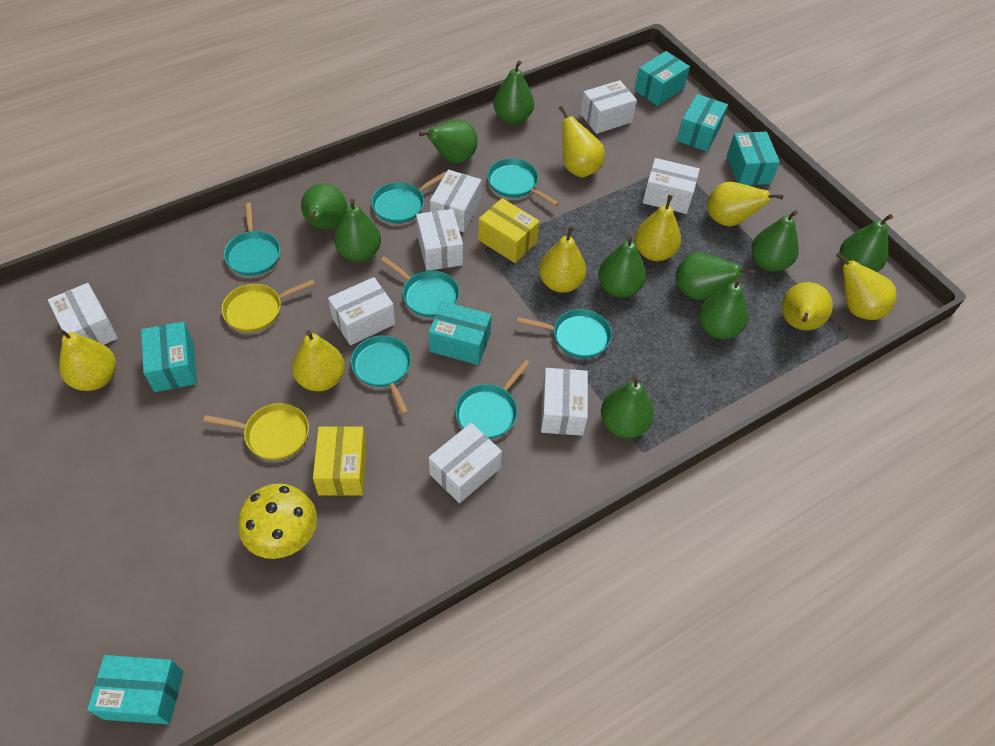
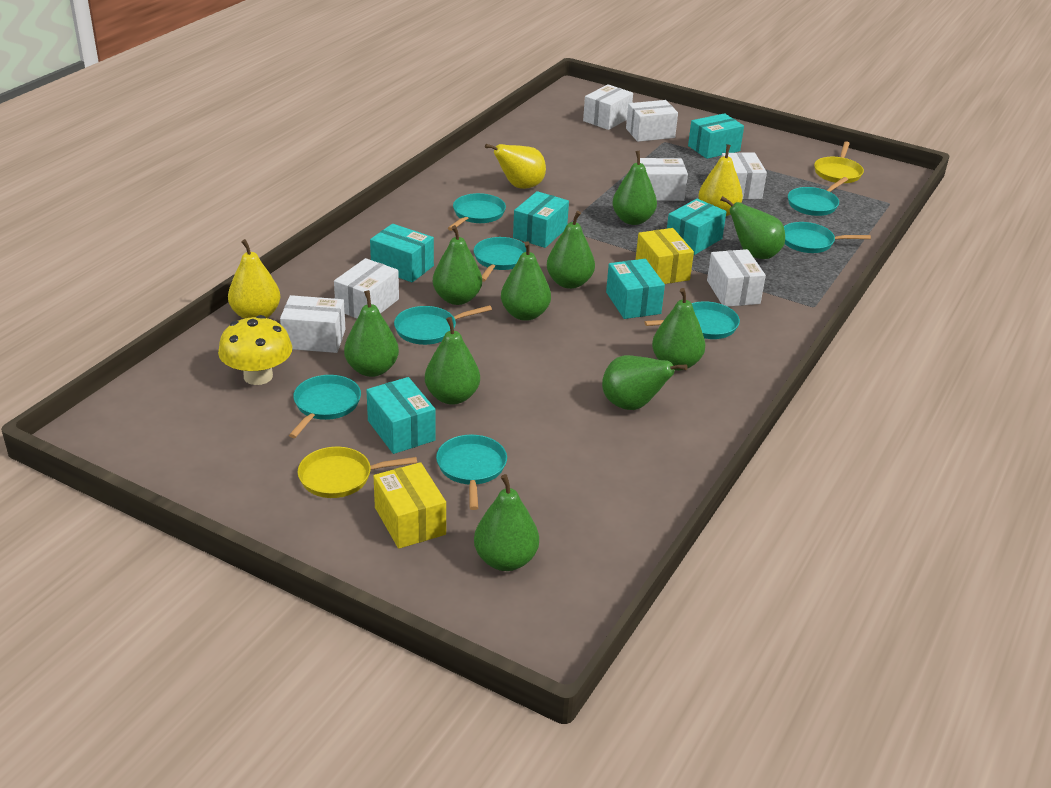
turquoise pan: 7 -> 8
white box: 8 -> 7
yellow pear: 8 -> 3

